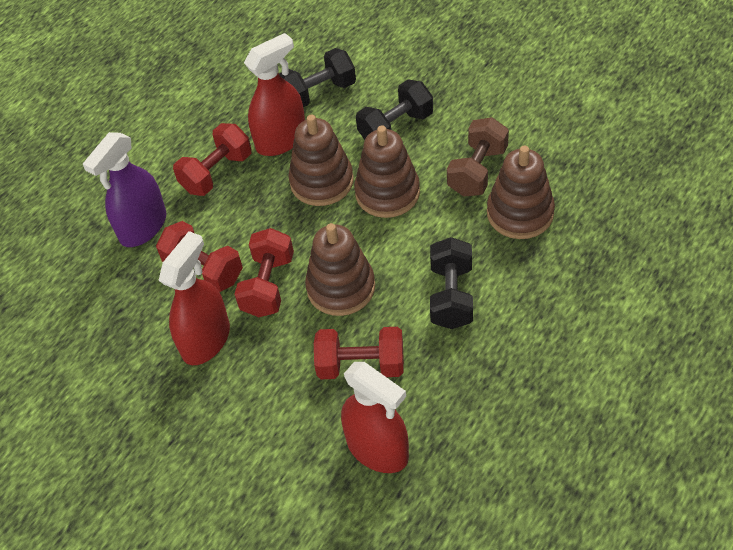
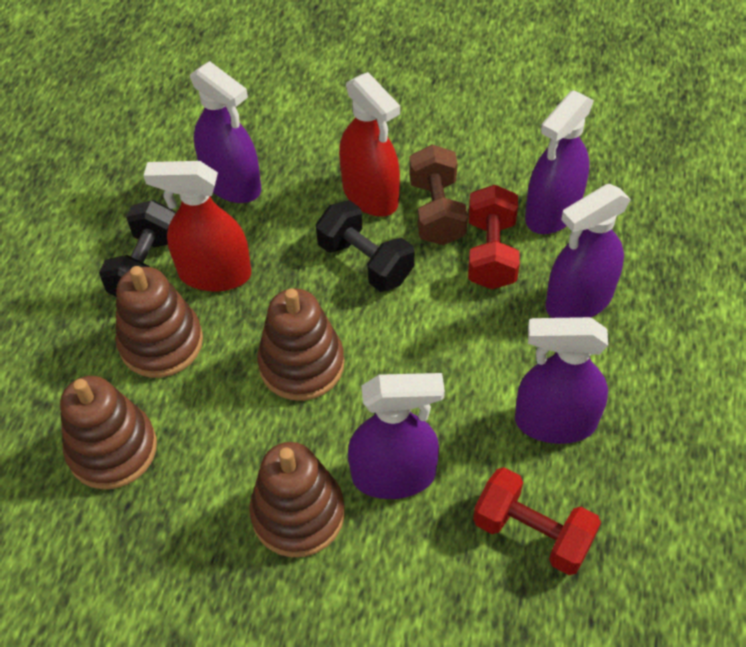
black dumbbell: 3 -> 2
purple spray bottle: 1 -> 5
red dumbbell: 4 -> 2
red spray bottle: 3 -> 2

